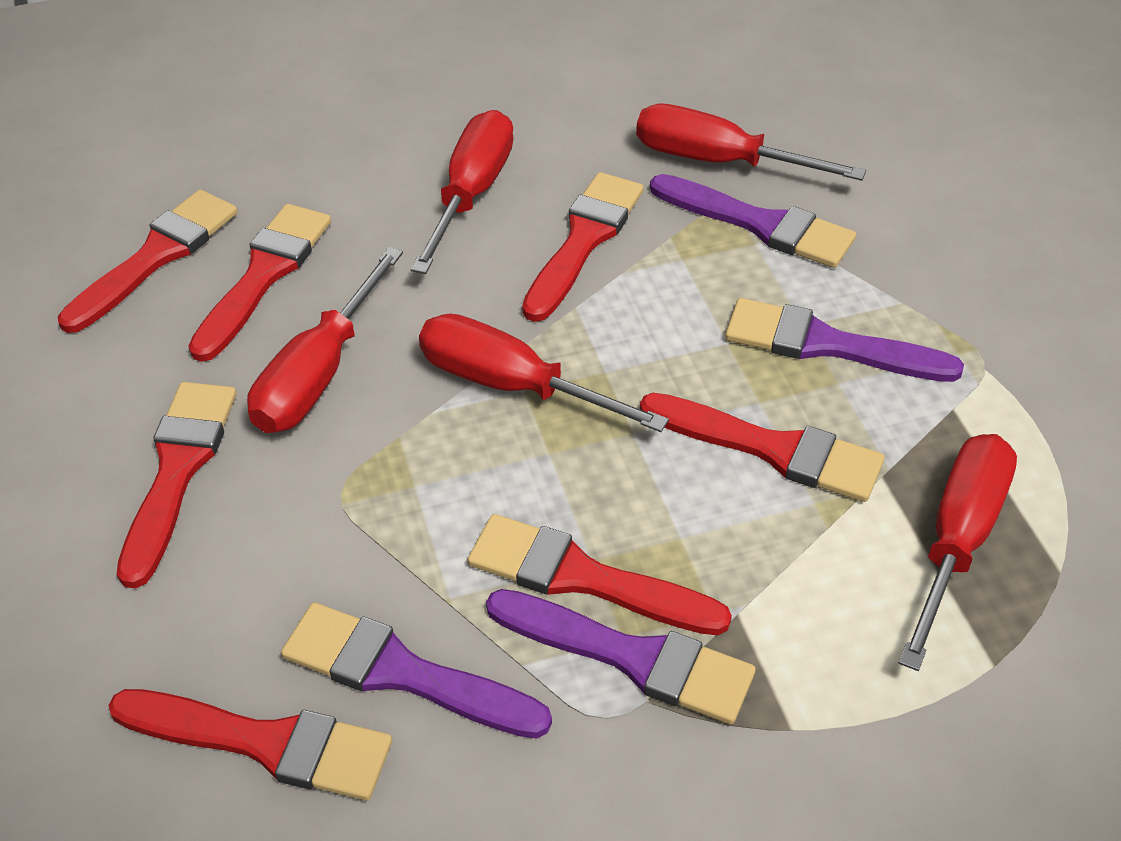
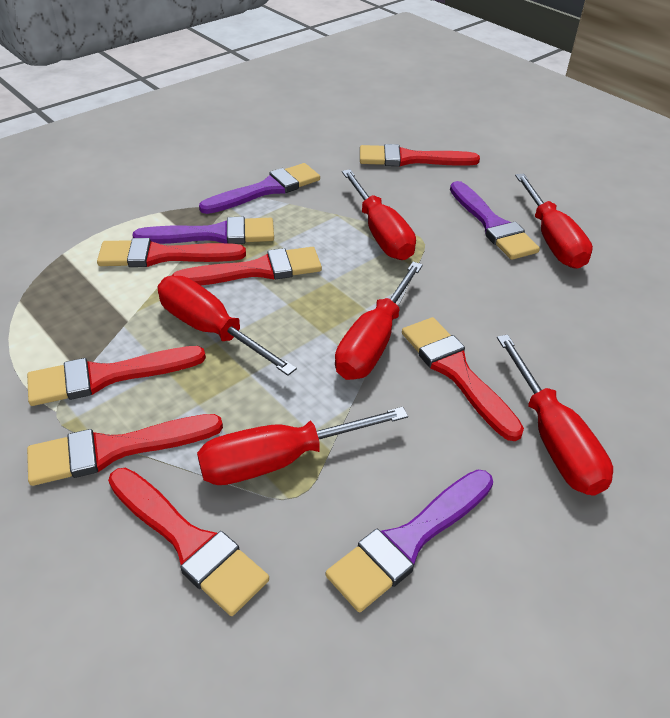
red screwdriver: 5 -> 6

